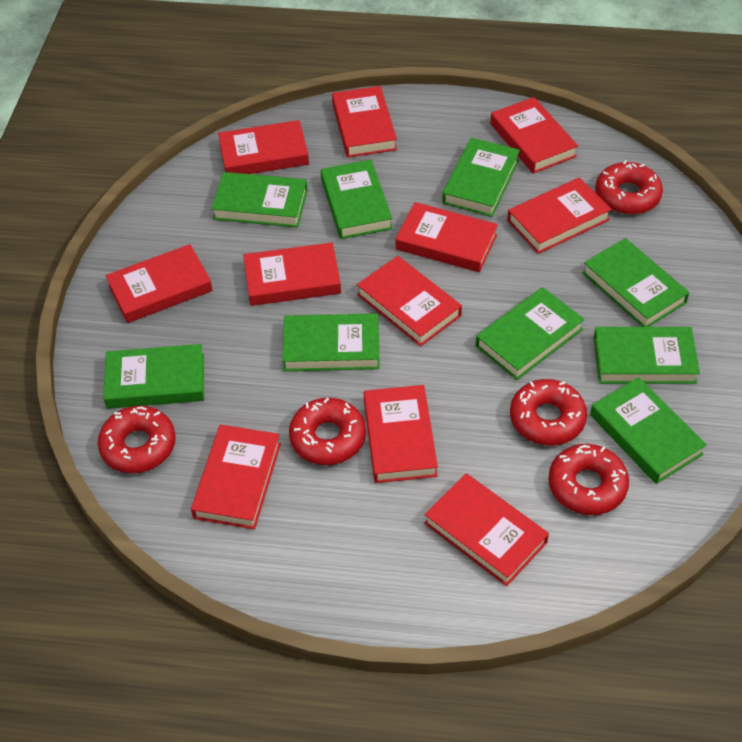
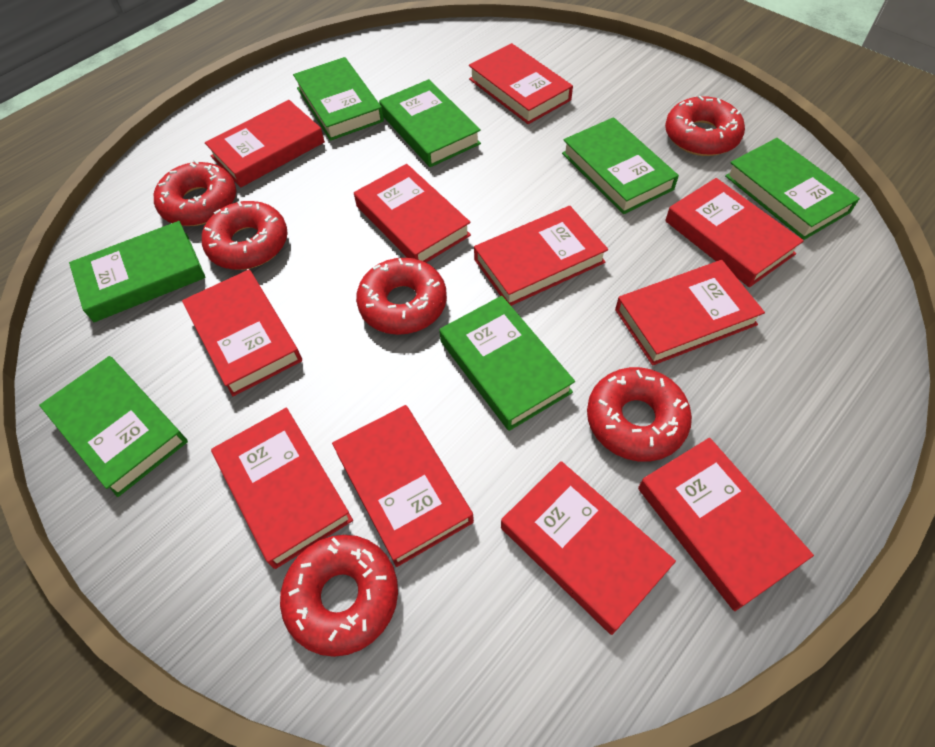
green book: 9 -> 7
red donut: 5 -> 6

